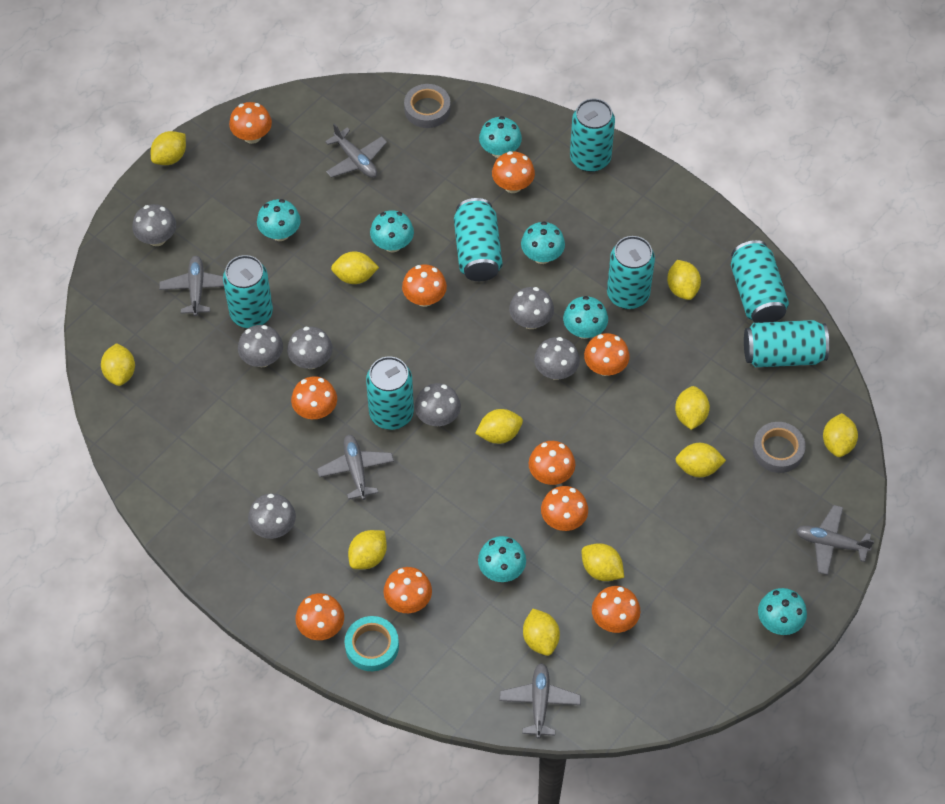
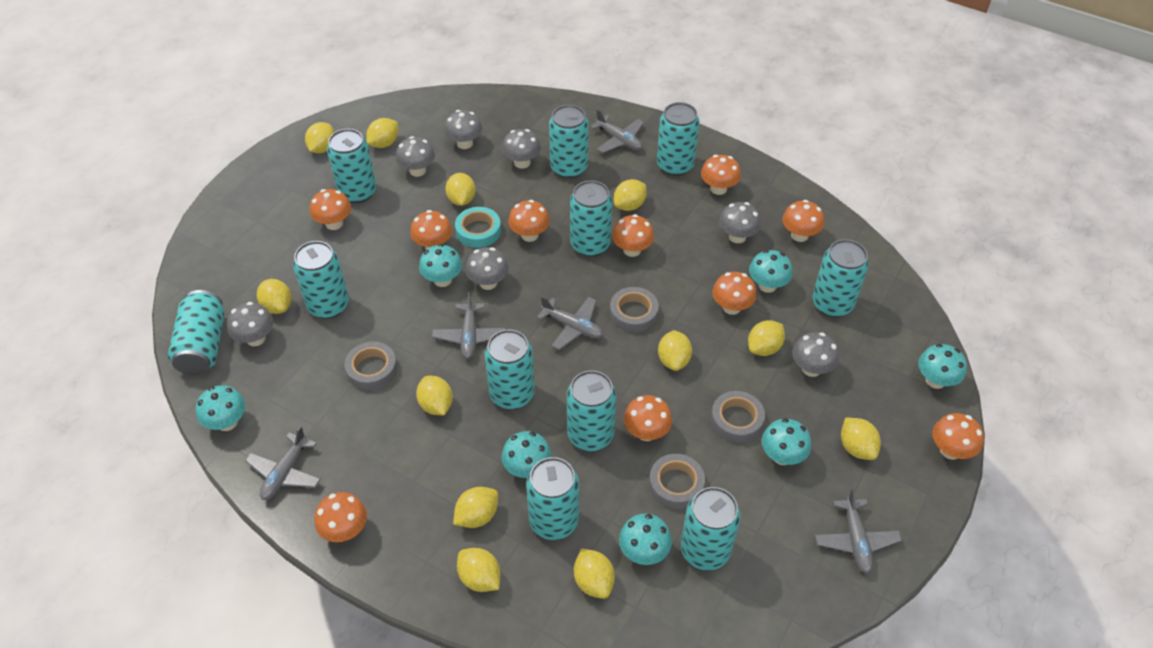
grey tape: 2 -> 4
turquoise can: 7 -> 11
yellow lemon: 11 -> 12

